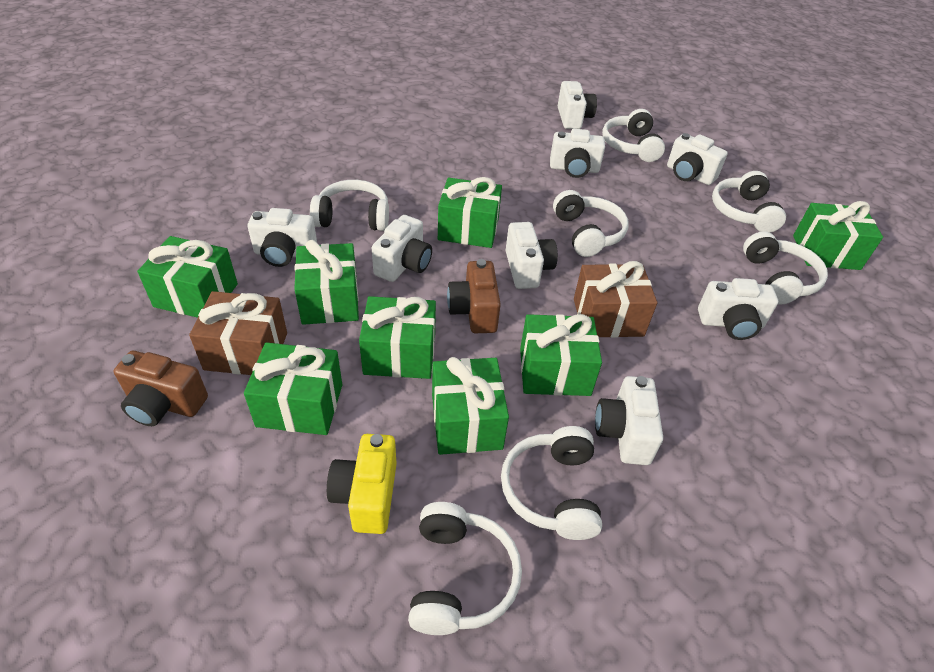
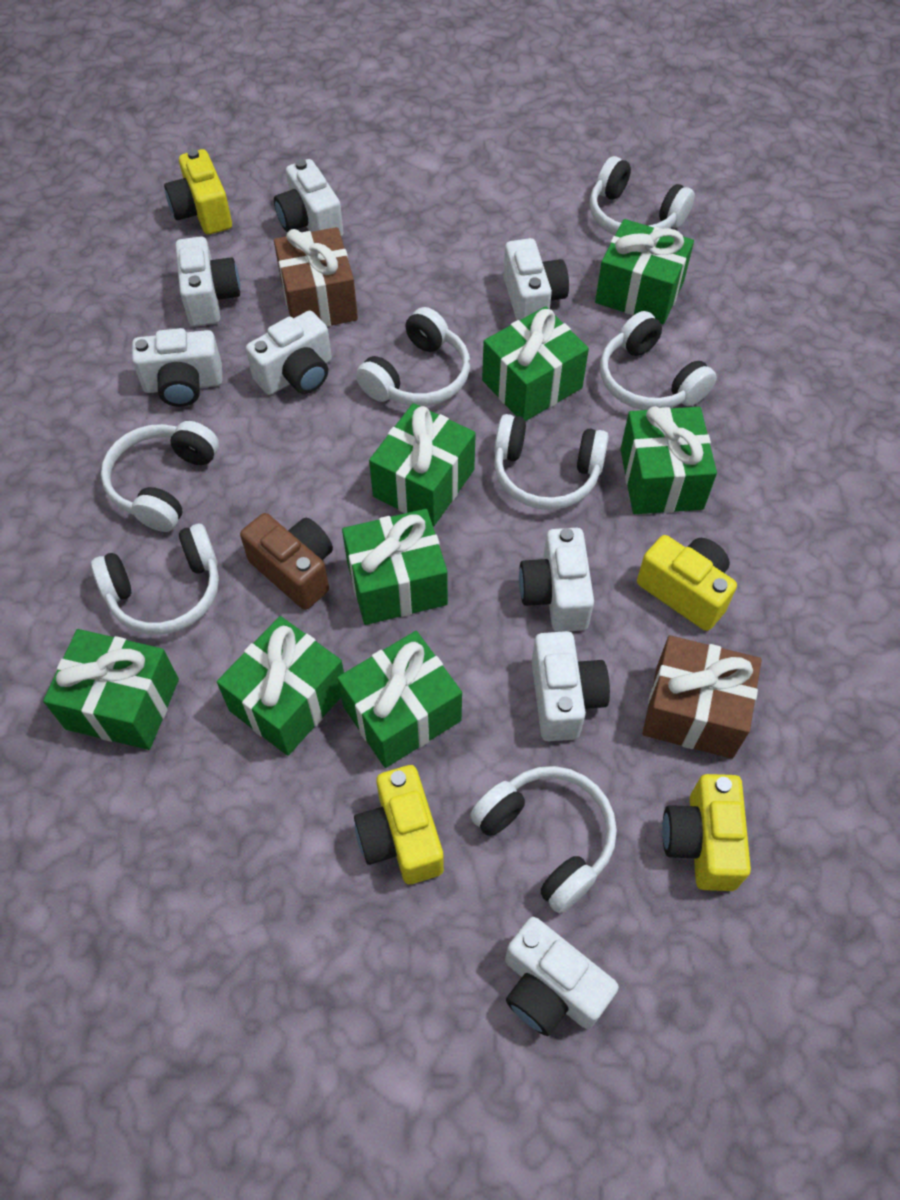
brown camera: 2 -> 1
yellow camera: 1 -> 4

